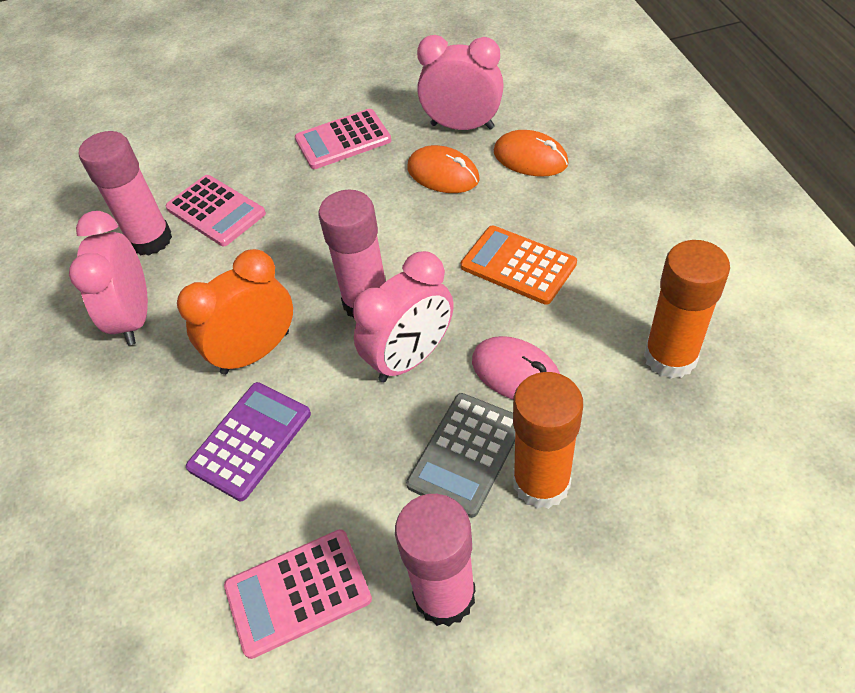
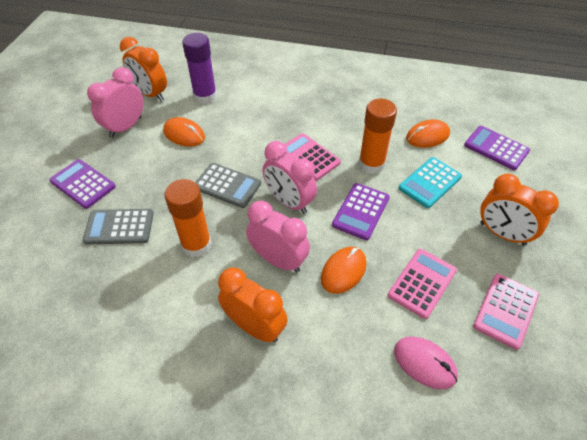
grey calculator: 1 -> 2
orange calculator: 1 -> 0
orange clock: 1 -> 3
orange mouse: 2 -> 3
pink glue stick: 3 -> 0
purple calculator: 1 -> 3
purple glue stick: 0 -> 1
turquoise calculator: 0 -> 1

